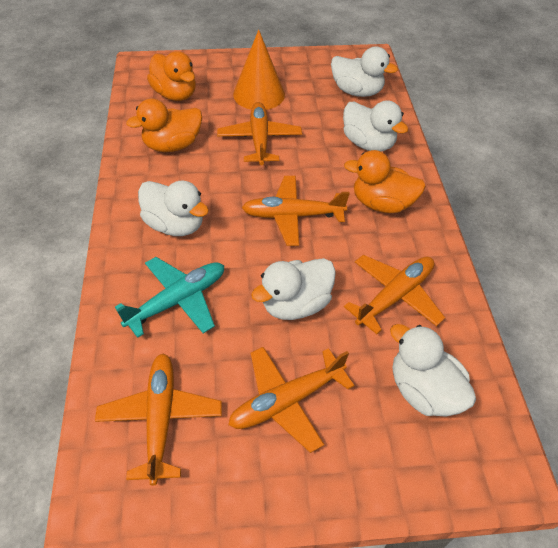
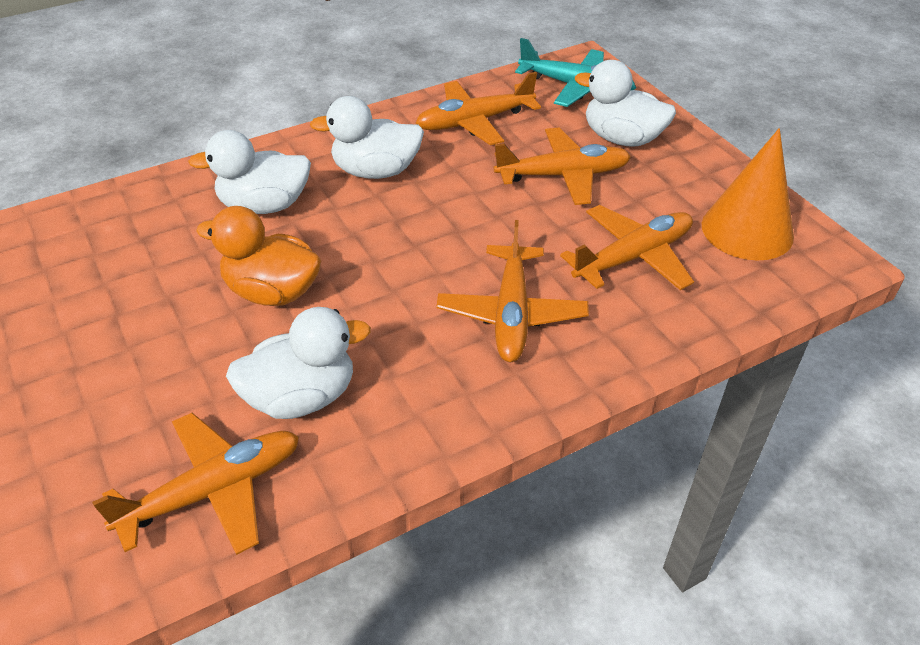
orange duck: 3 -> 1
white duck: 5 -> 4

